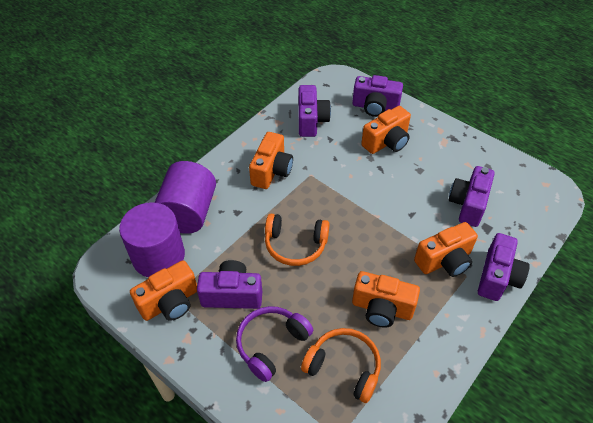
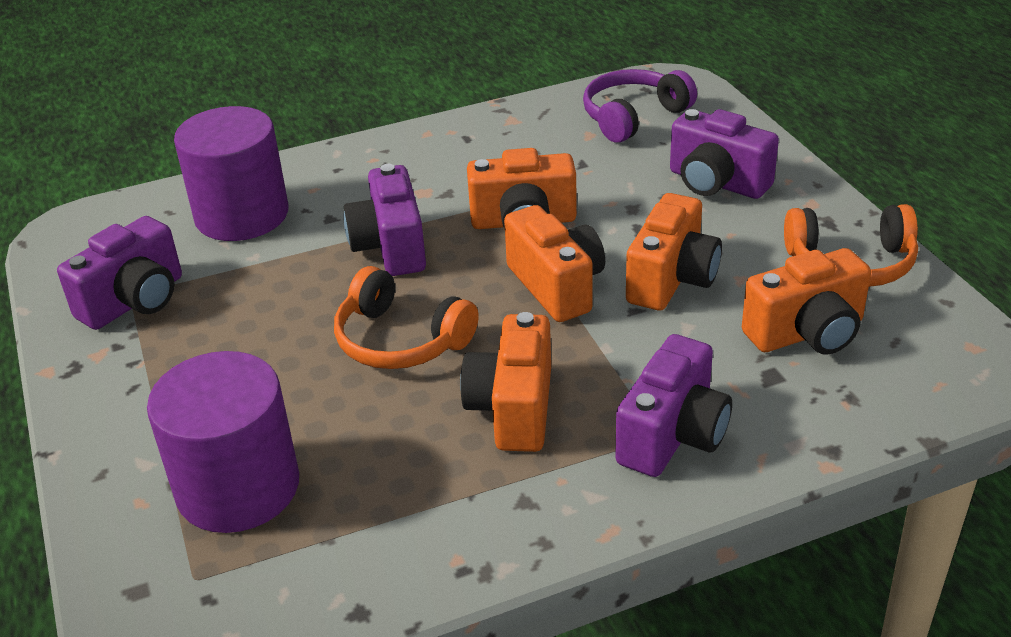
purple camera: 5 -> 4

